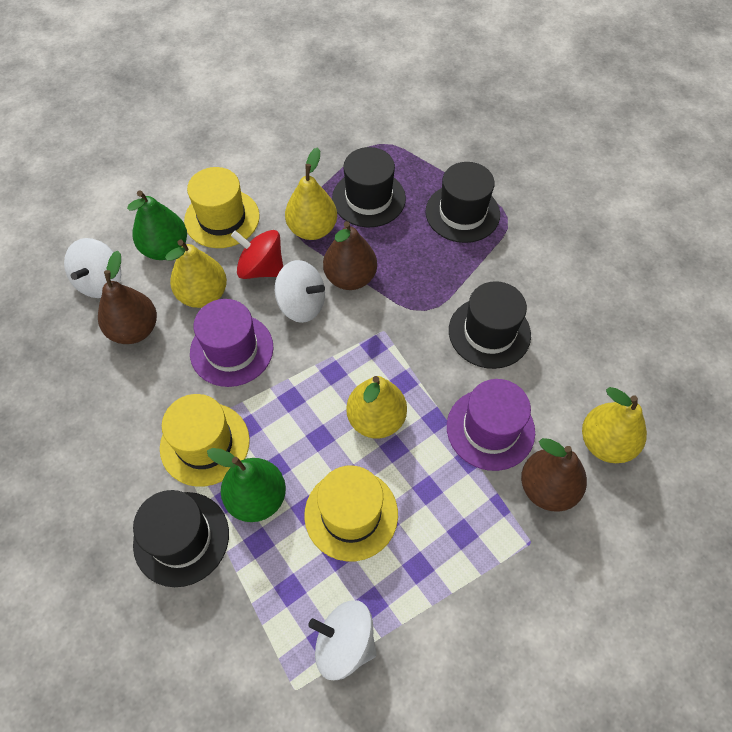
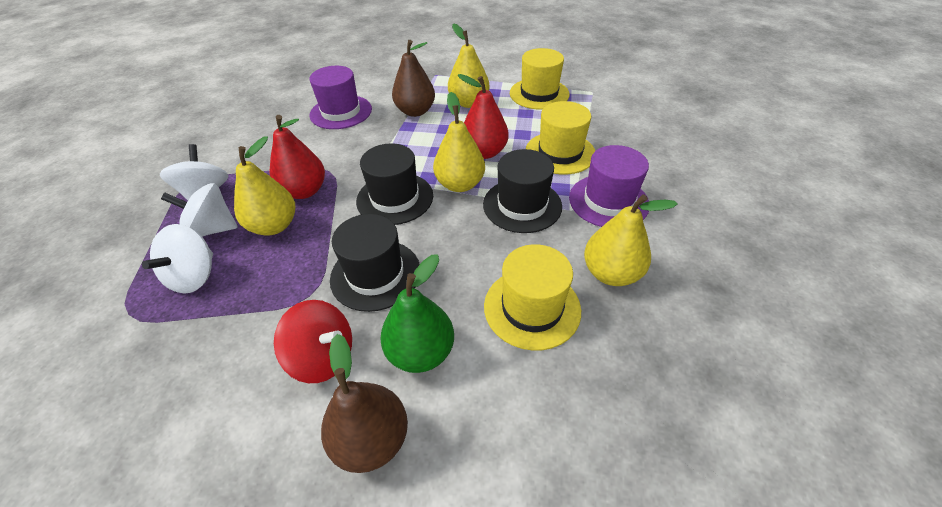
black hat: 4 -> 3
brown pear: 3 -> 2
green pear: 2 -> 1
red pear: 0 -> 2

